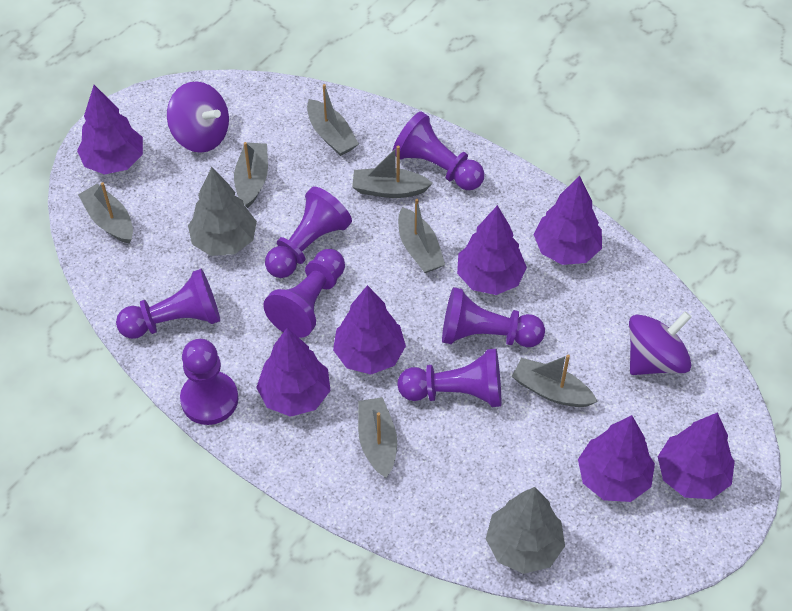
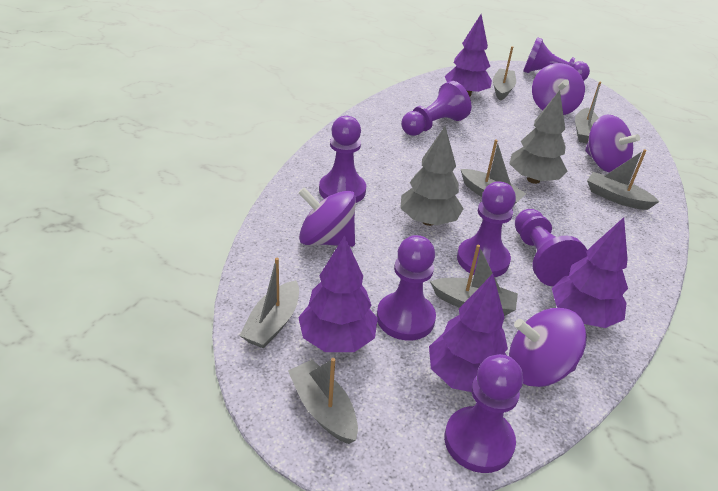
purple spinning top: 2 -> 4
purple tree: 7 -> 4

